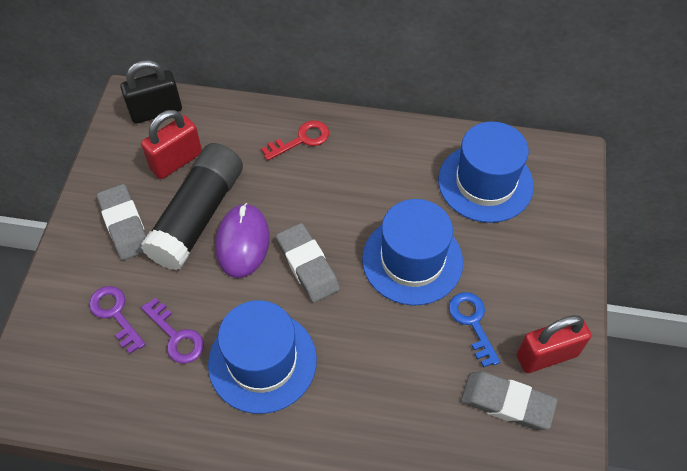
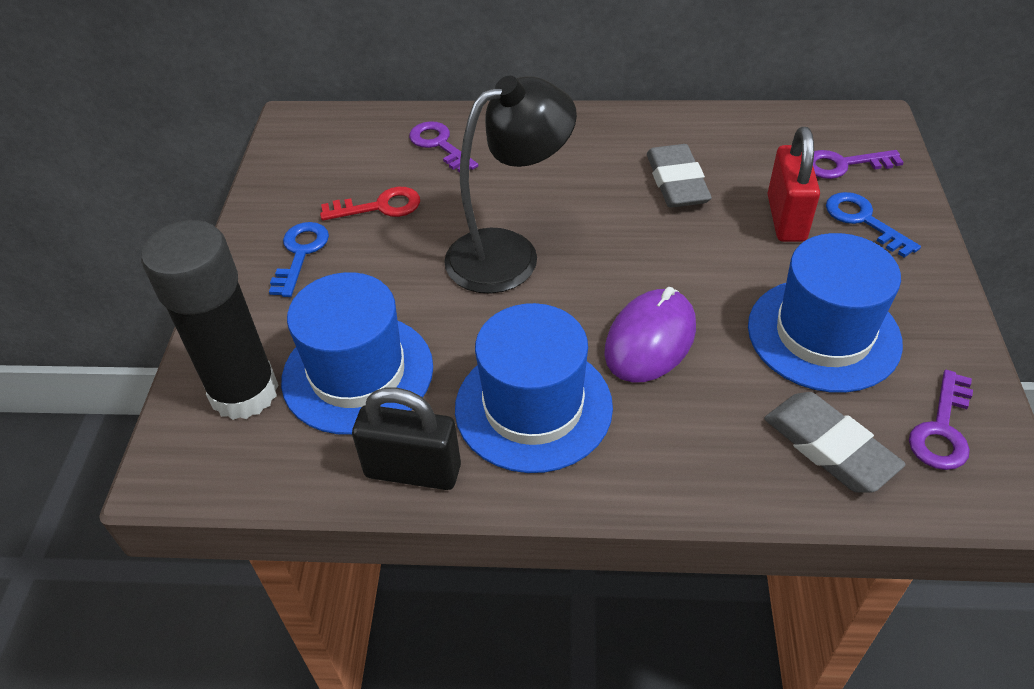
black lamp: 0 -> 1
blue key: 1 -> 2
grey eraser: 3 -> 2
purple key: 2 -> 3
red padlock: 2 -> 1

